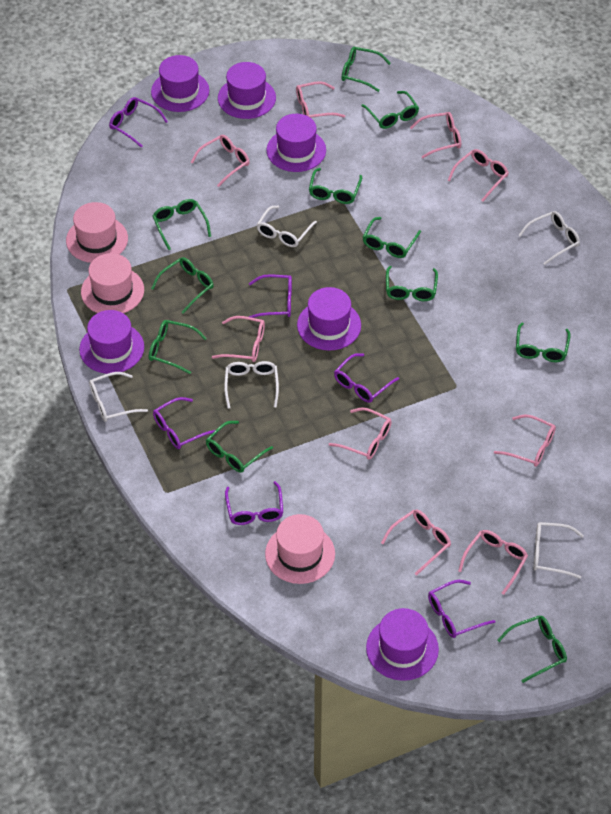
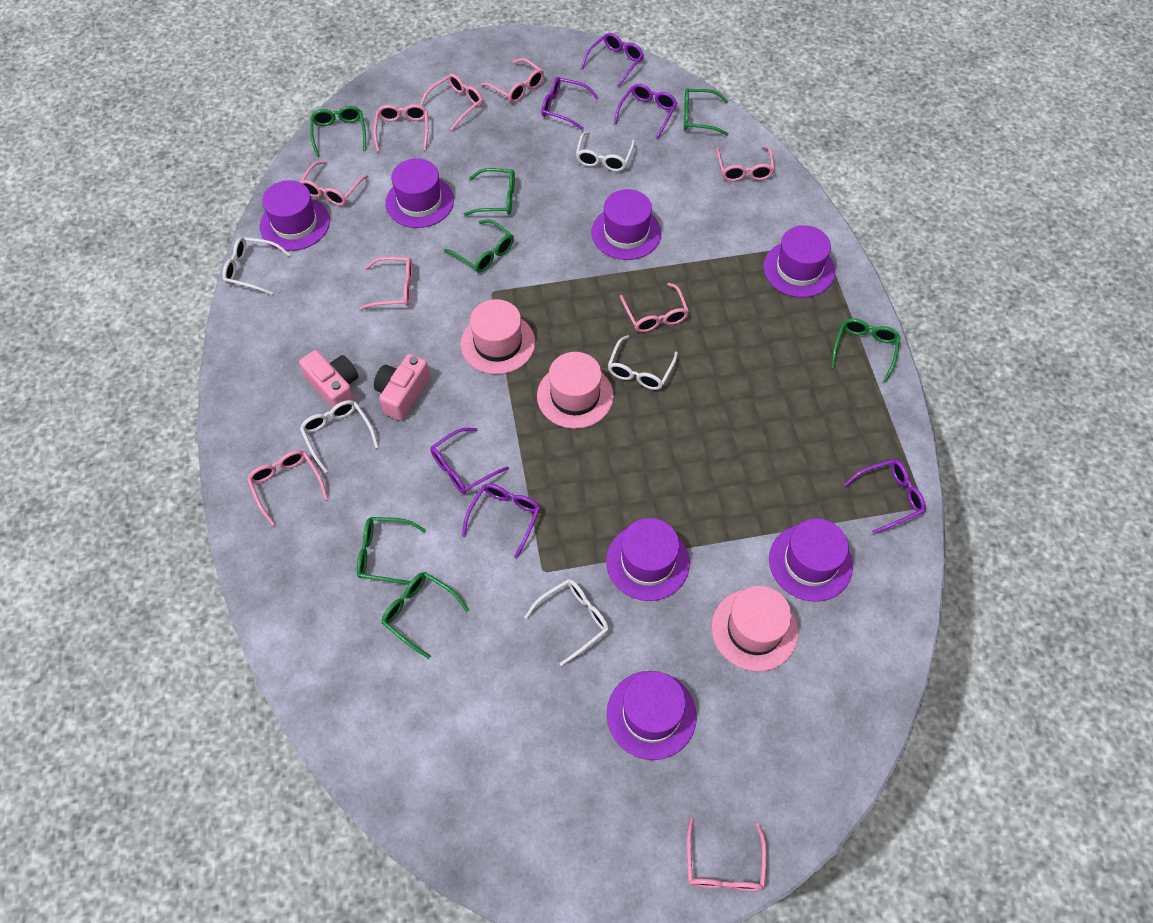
green glasses: 11 -> 7
pink camera: 0 -> 2
purple hat: 6 -> 7

